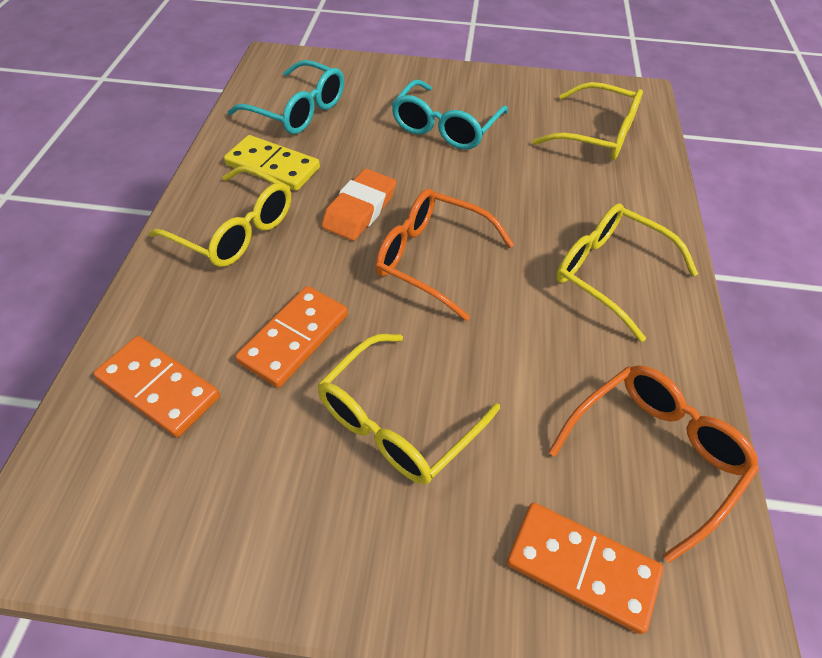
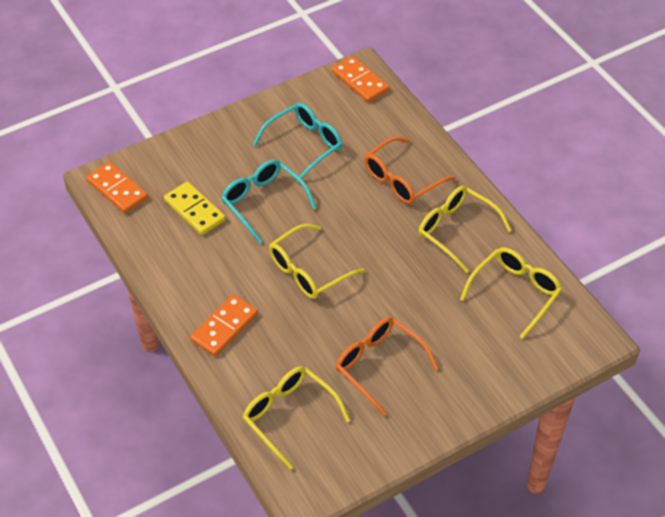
orange eraser: 1 -> 0

